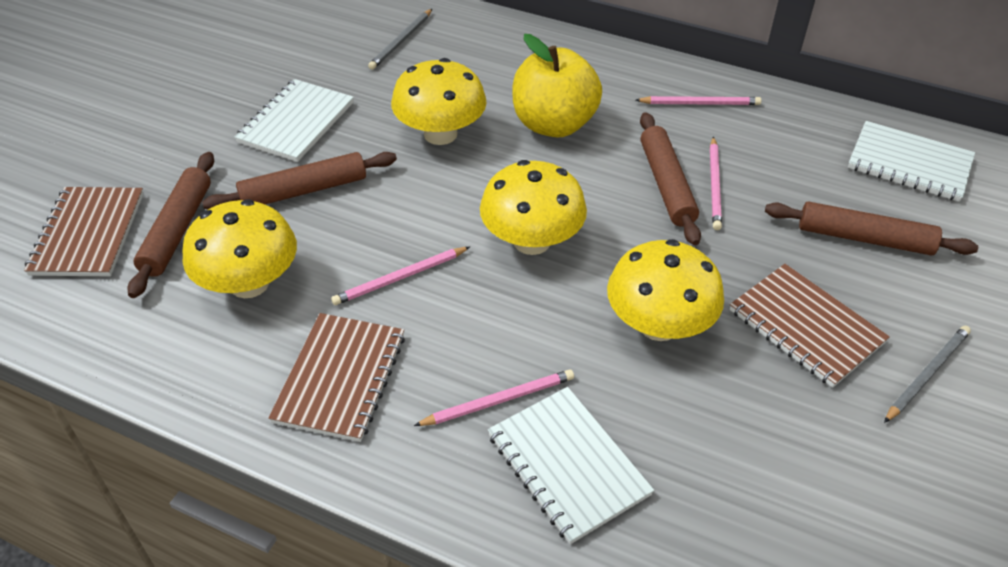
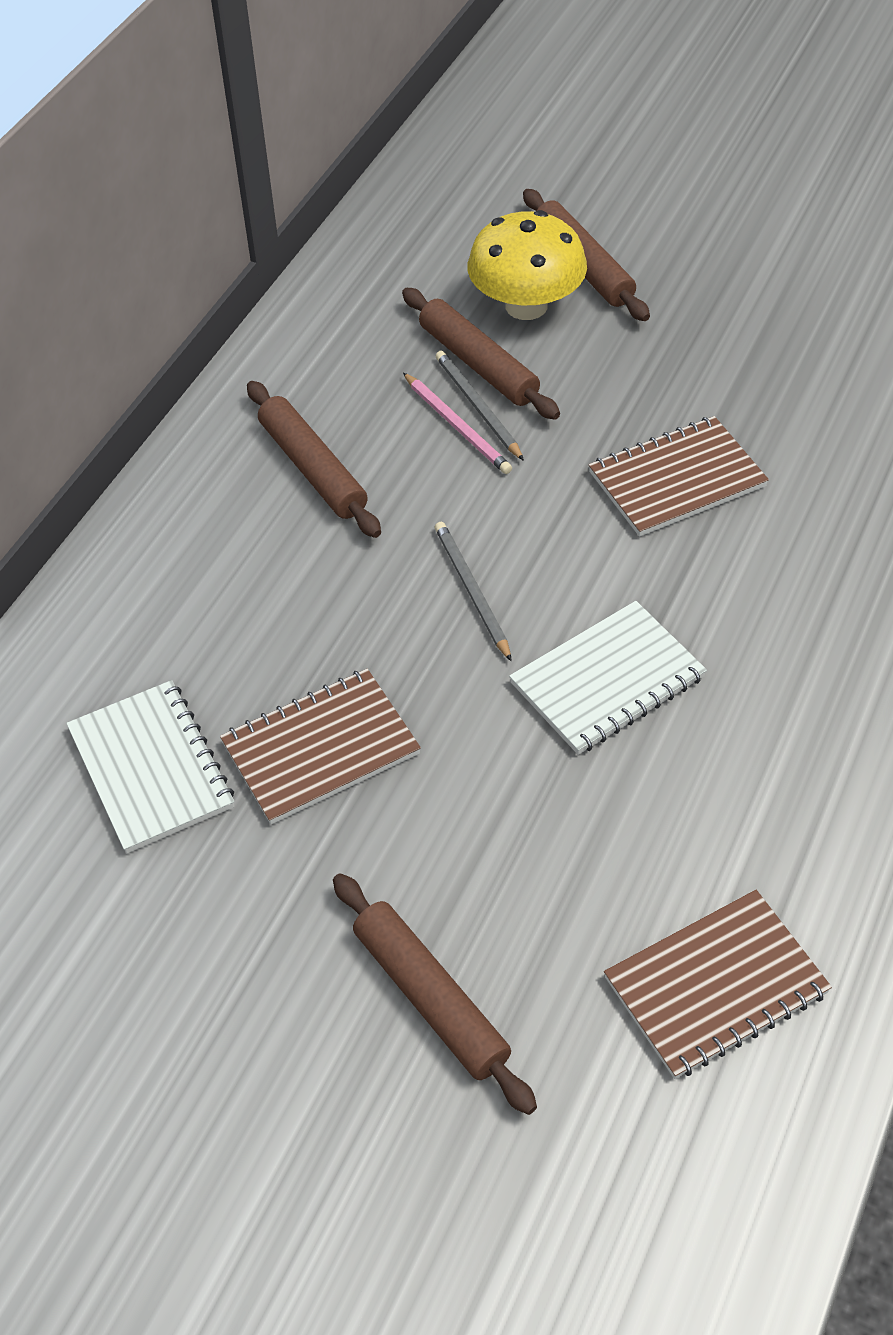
pink pencil: 4 -> 1
white notebook: 3 -> 2
yellow apple: 1 -> 0
yellow mushroom: 4 -> 1

